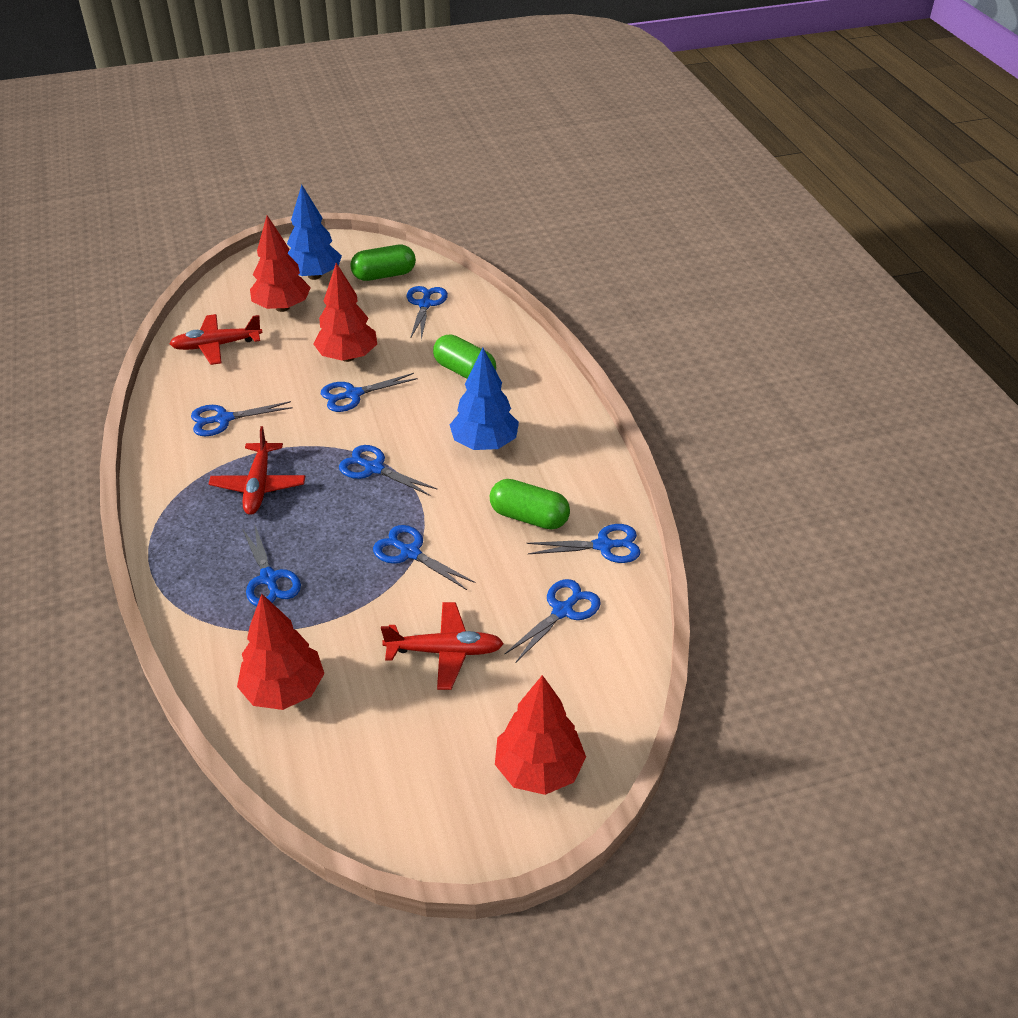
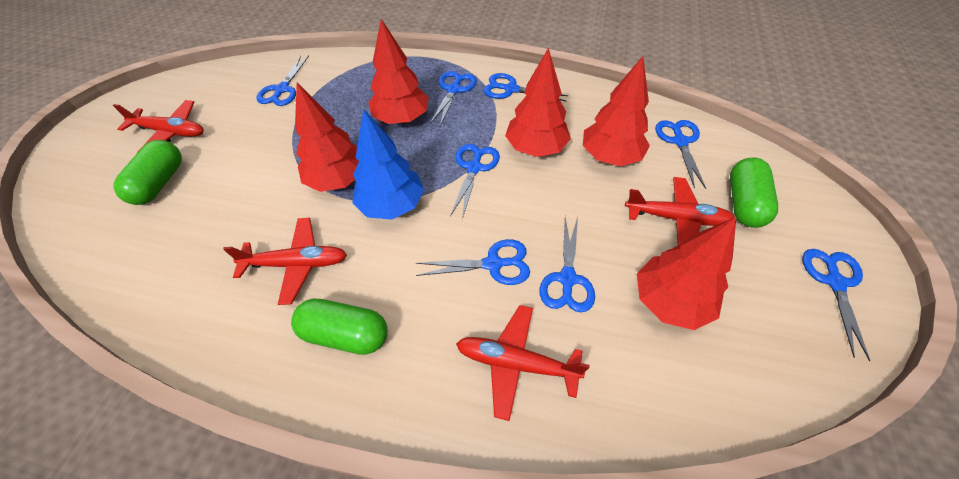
blue tree: 2 -> 1
red plane: 3 -> 4
red tree: 4 -> 5

